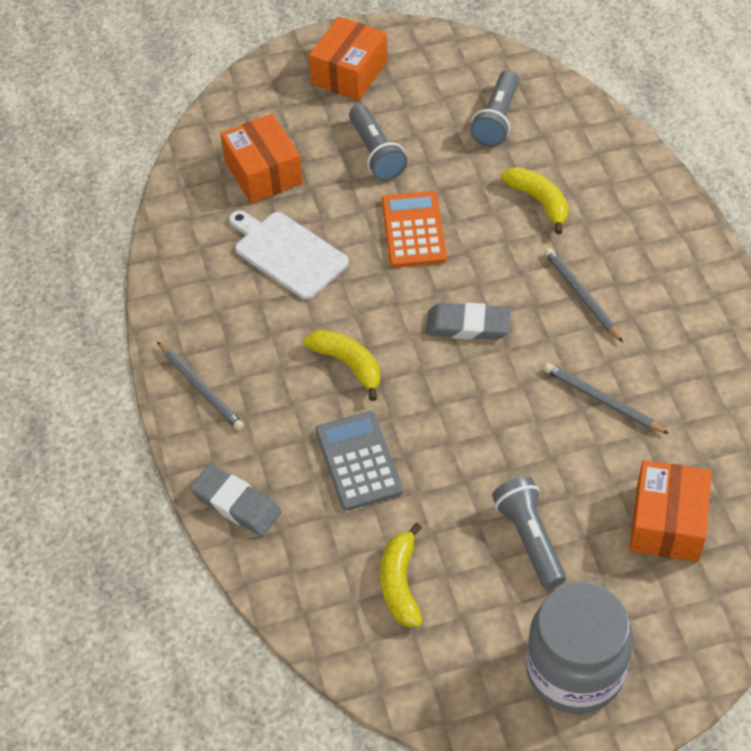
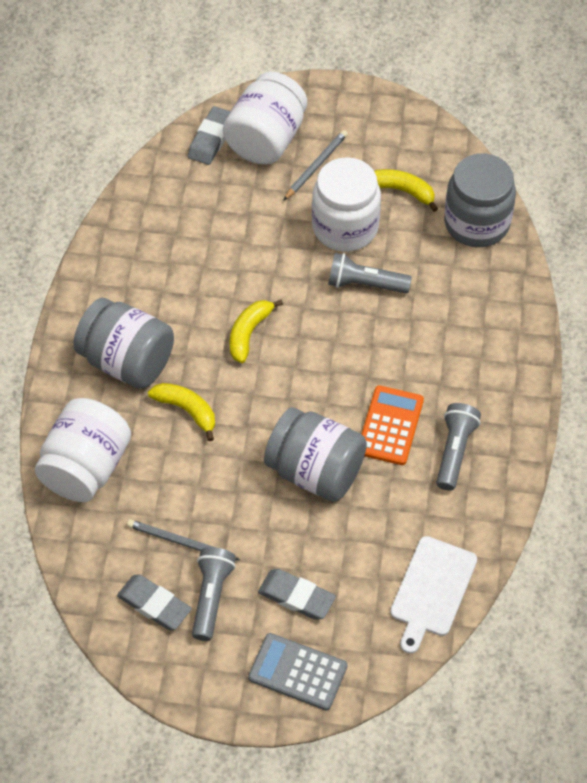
grey eraser: 2 -> 3
grey jar: 1 -> 3
grey pencil: 3 -> 2
orange box: 3 -> 0
white jar: 0 -> 3

